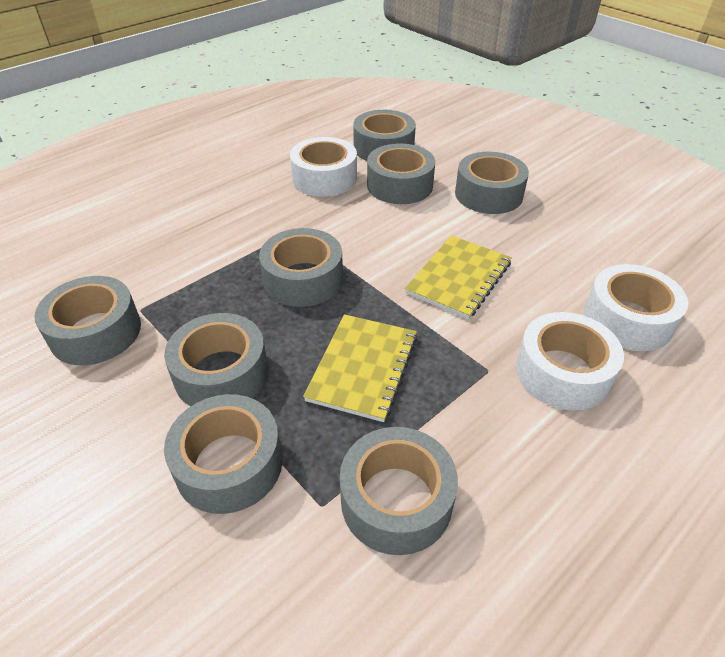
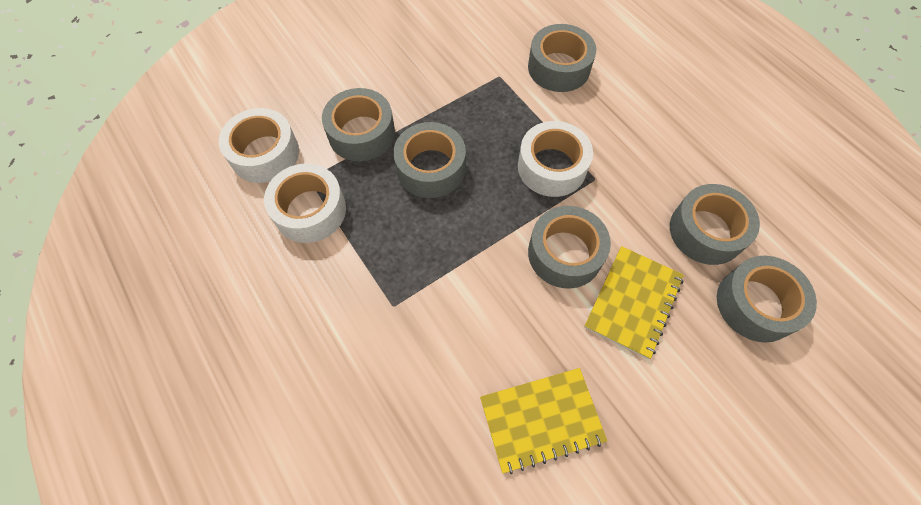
grey tape: 8 -> 6

